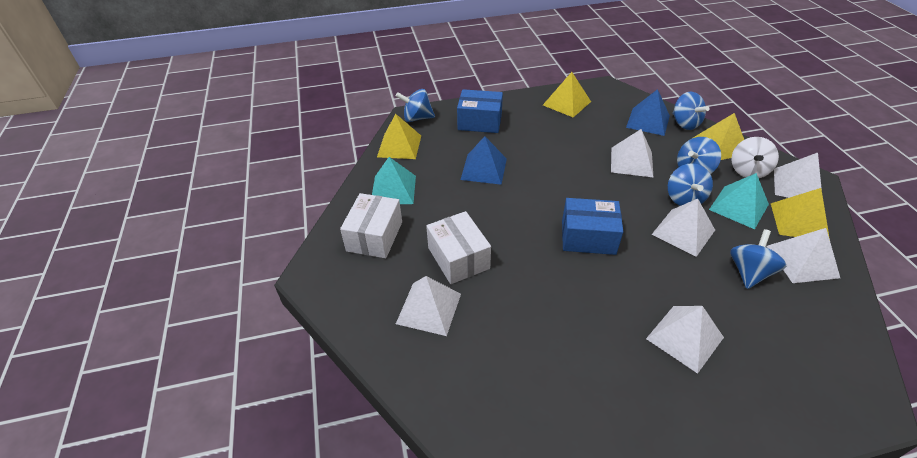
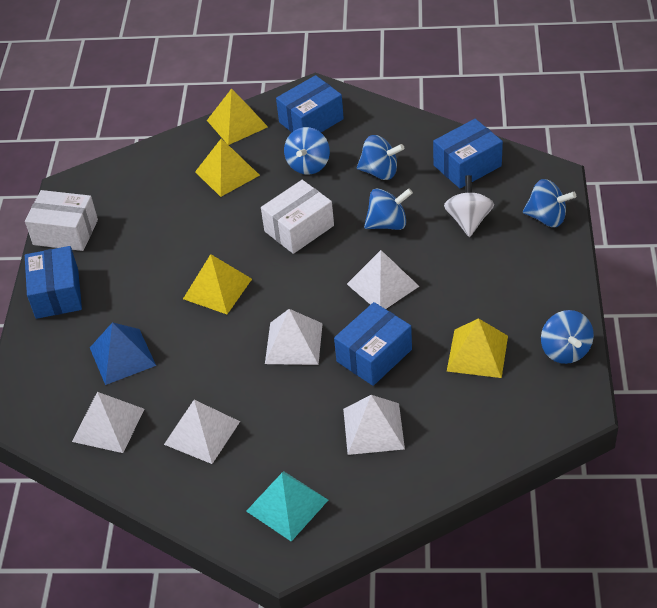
blue box: 2 -> 4
blue pyramid: 2 -> 1
turquoise pyramid: 2 -> 1
white pyramid: 6 -> 5

